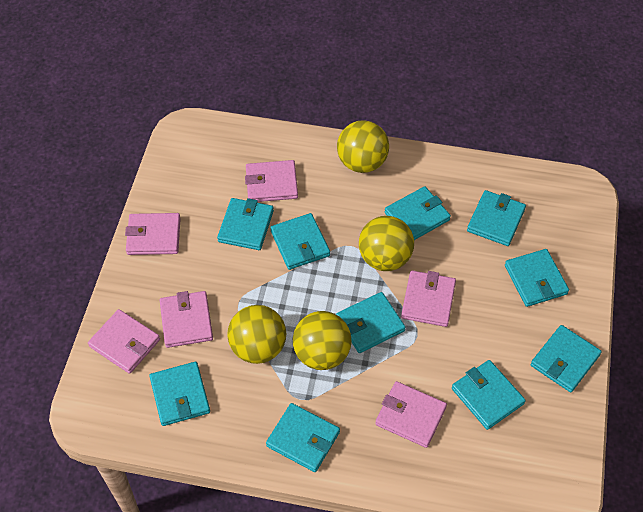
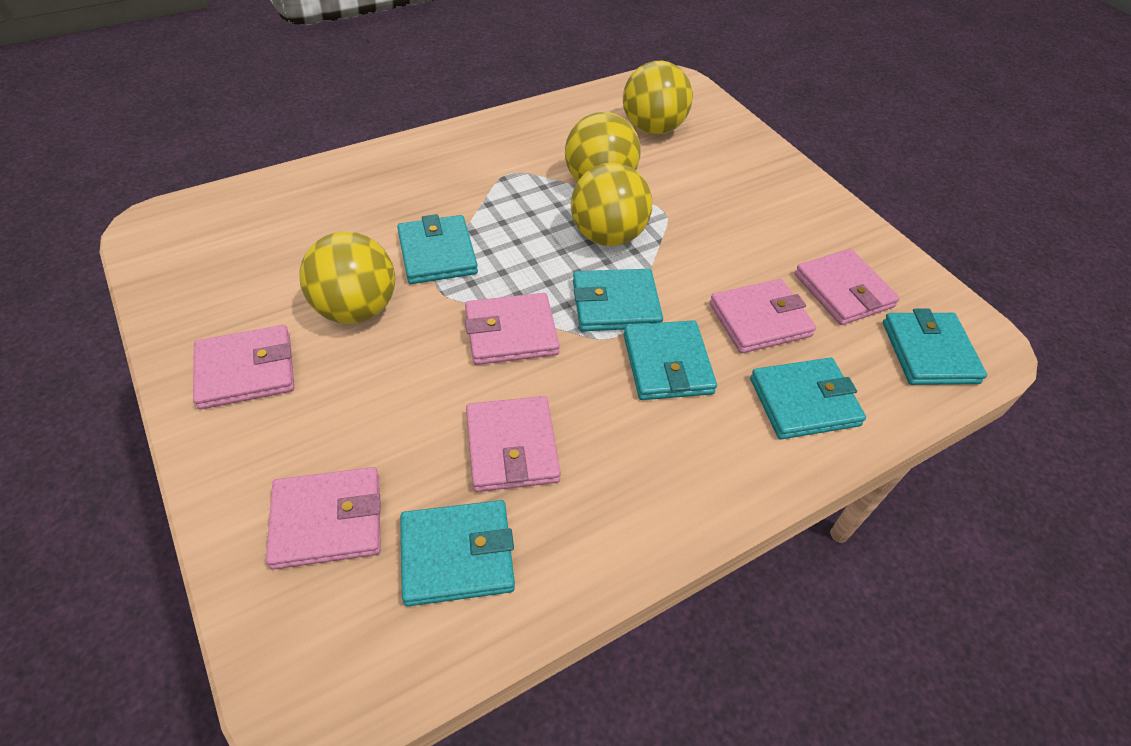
turquoise wallet: 10 -> 6

